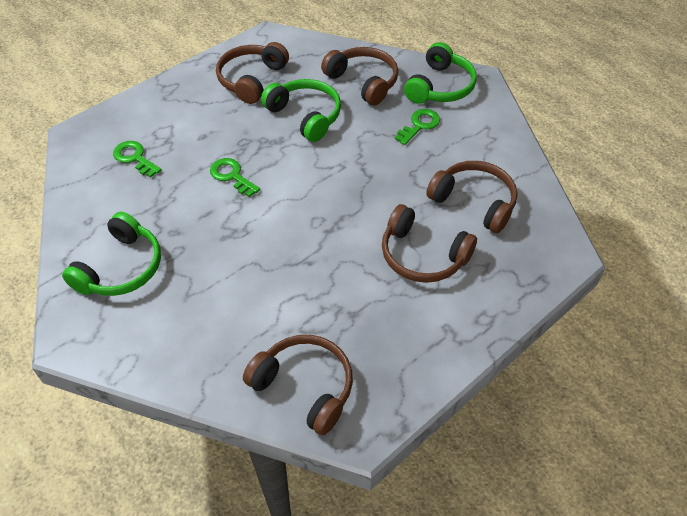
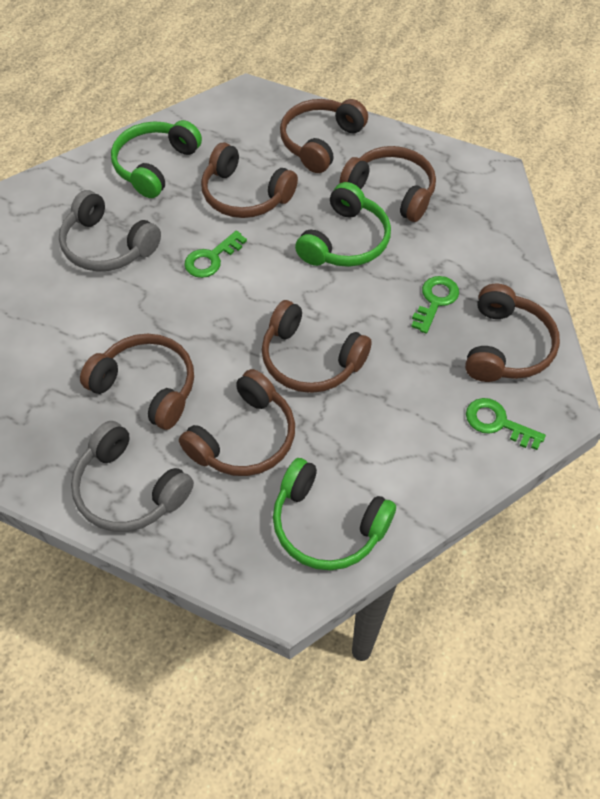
brown headphones: 5 -> 7
grey headphones: 0 -> 2

